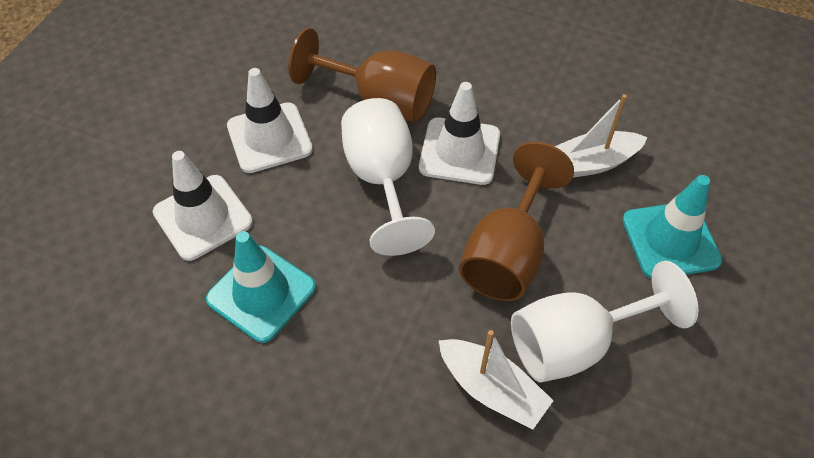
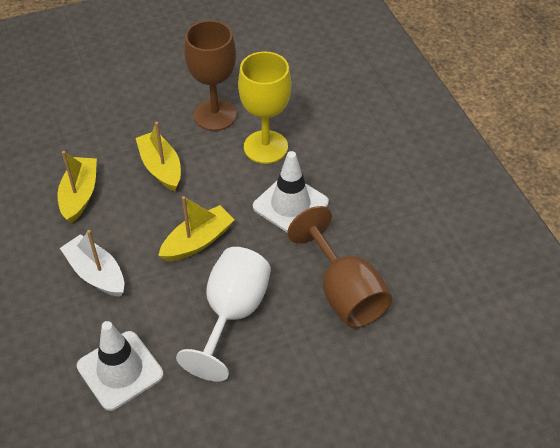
turquoise traffic cone: 2 -> 0
white boat: 2 -> 1
white goblet: 2 -> 1
white traffic cone: 3 -> 2
yellow boat: 0 -> 3
yellow goblet: 0 -> 1

